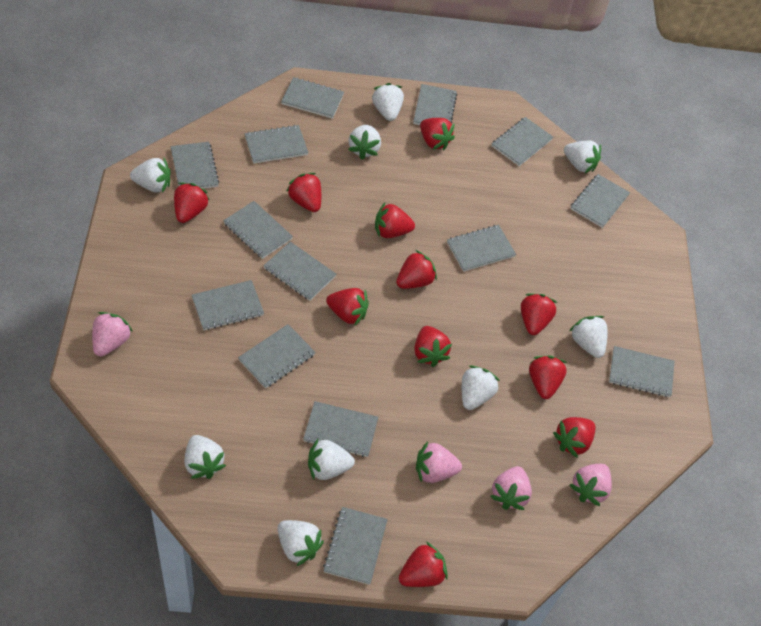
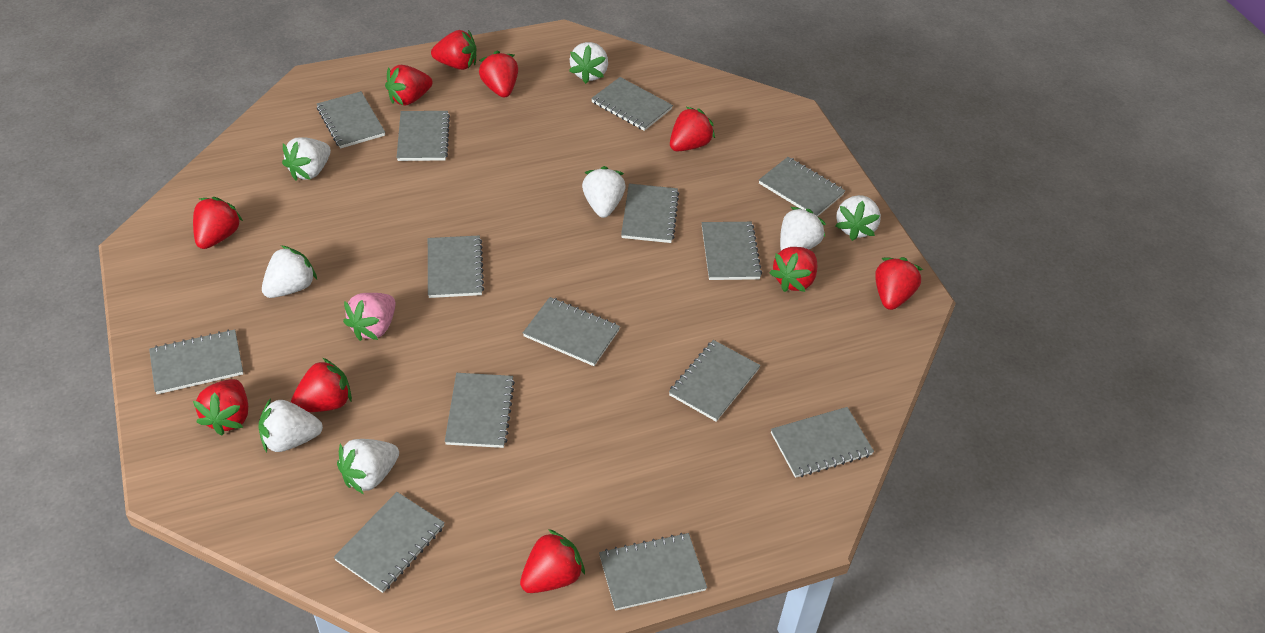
pink strawberry: 4 -> 1
red strawberry: 11 -> 10
white strawberry: 9 -> 8

